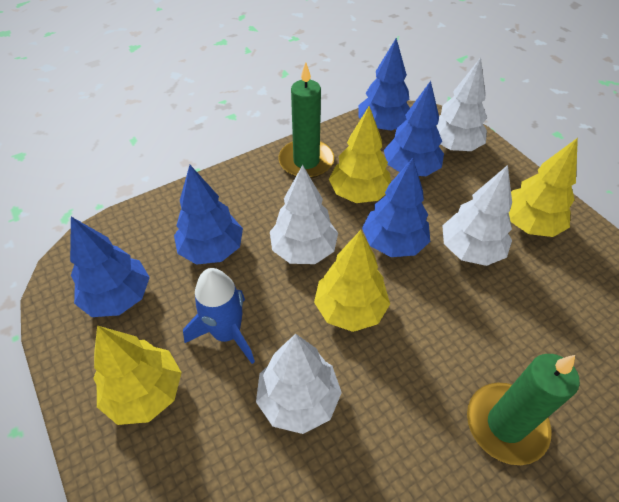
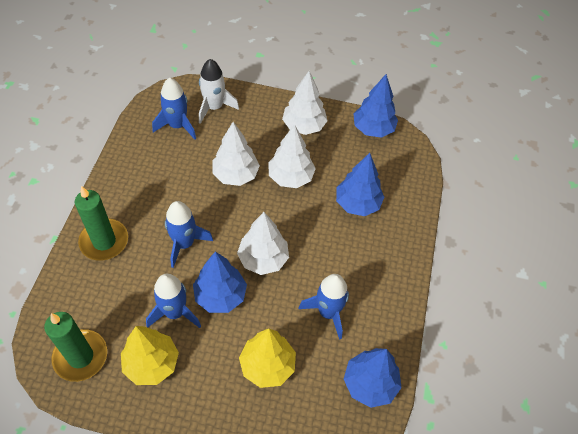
blue rocket: 1 -> 4
blue tree: 5 -> 4
white rocket: 0 -> 1
yellow tree: 4 -> 2

